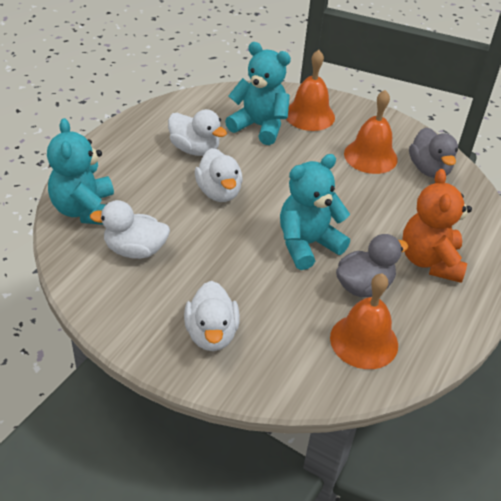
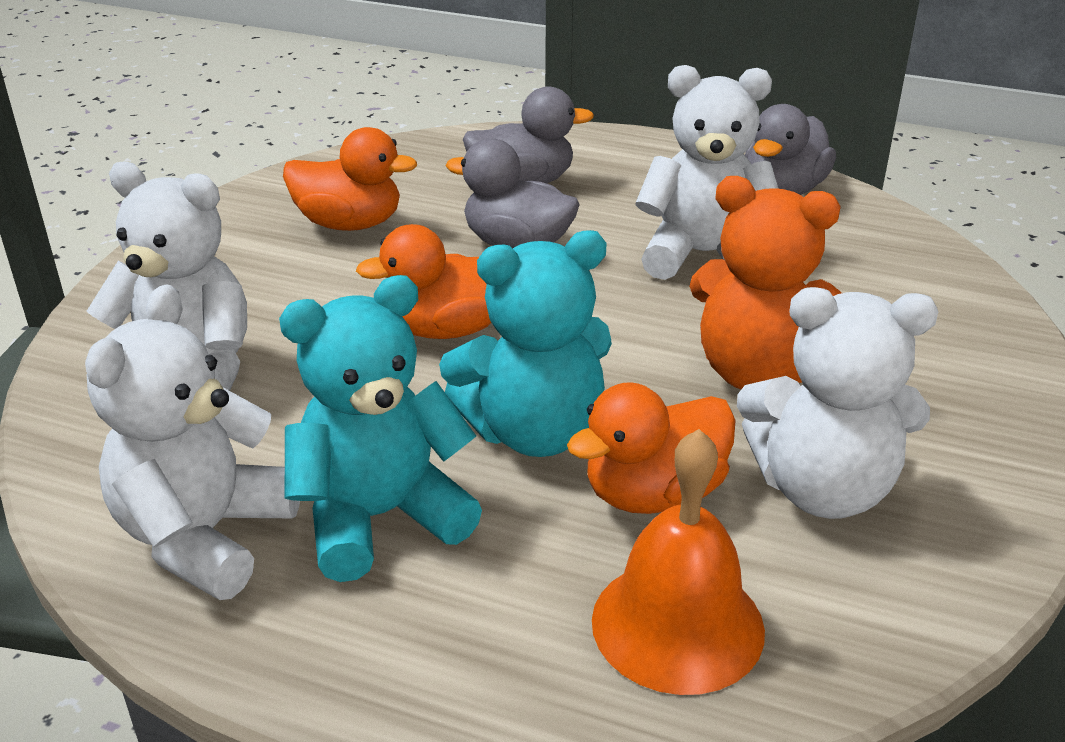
grey duck: 2 -> 3
orange bell: 3 -> 1
orange duck: 0 -> 3
turquoise teddy bear: 3 -> 2
white duck: 4 -> 0
white teddy bear: 0 -> 4

